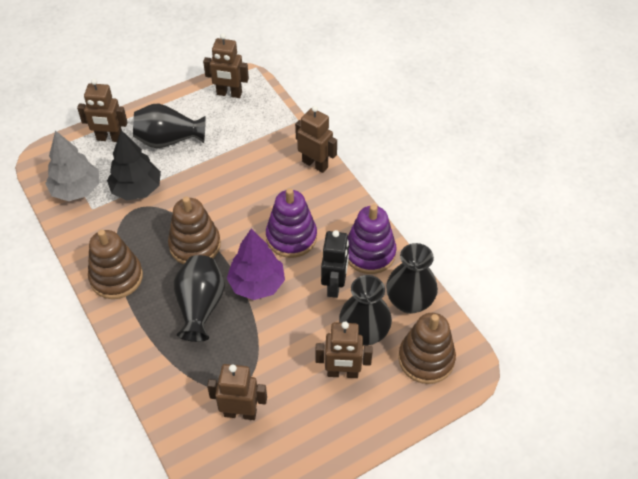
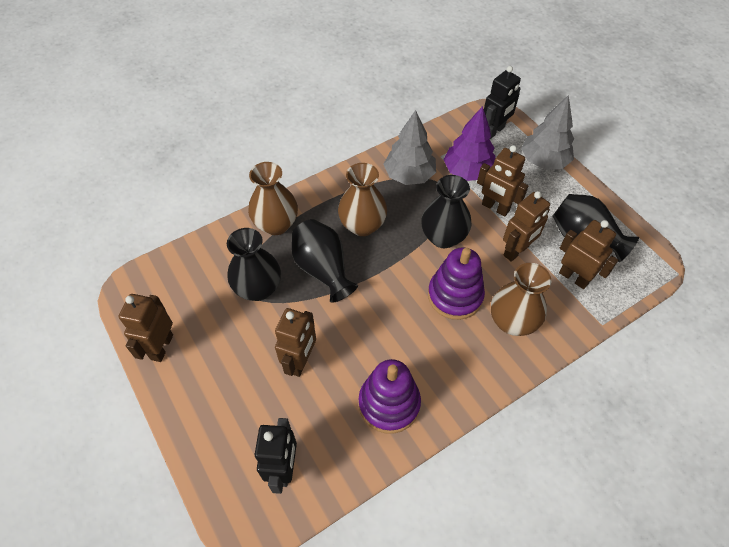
black robot: 1 -> 2
black tree: 1 -> 0
brown stacking toy: 3 -> 0
brown vase: 0 -> 3
grey tree: 1 -> 2

